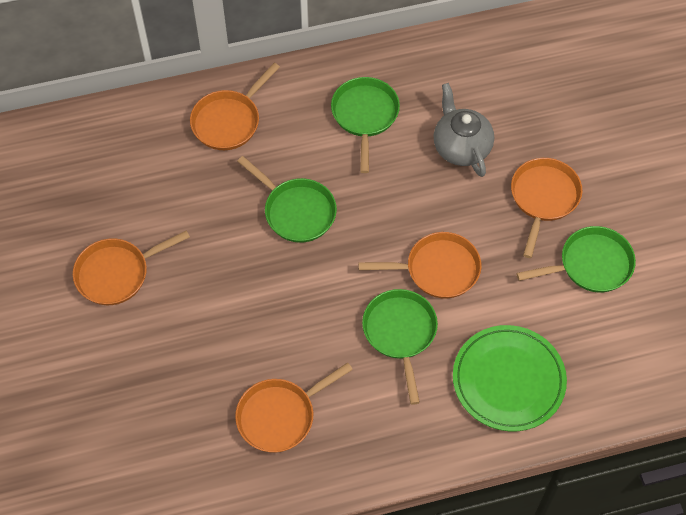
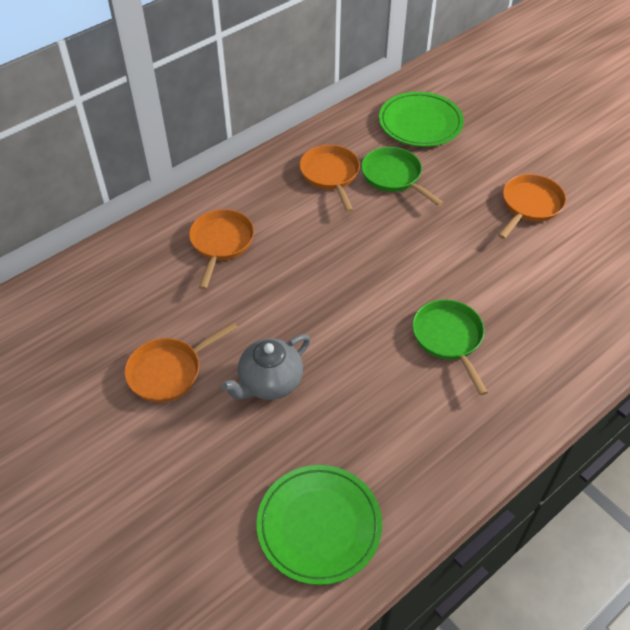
green pan: 4 -> 2
green plate: 1 -> 2
orange pan: 5 -> 4

